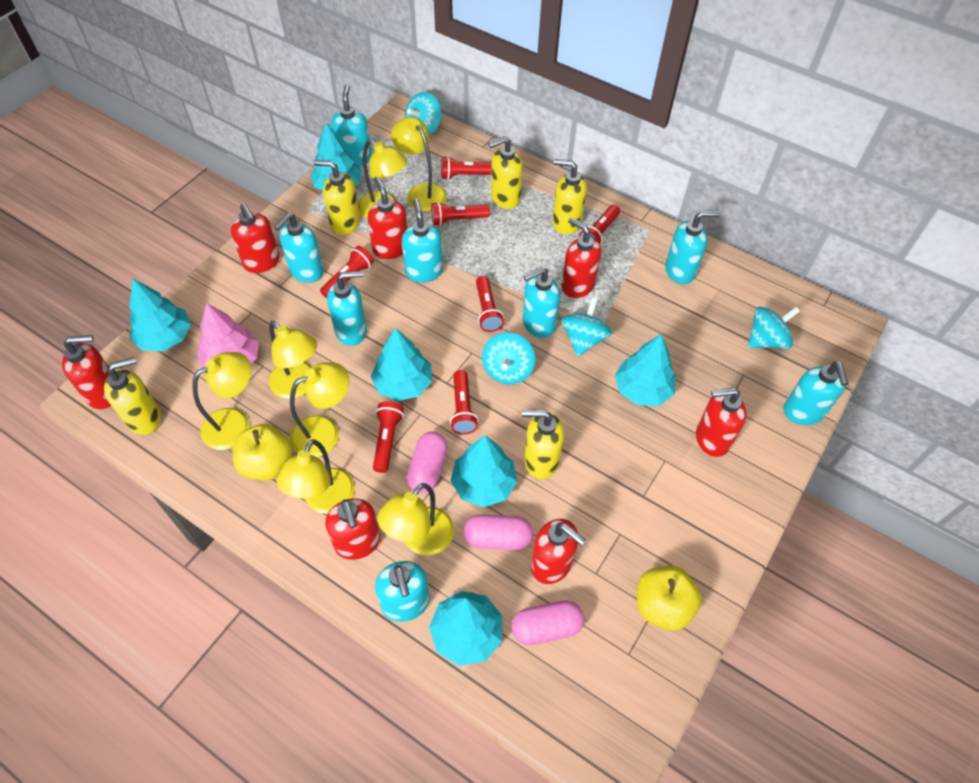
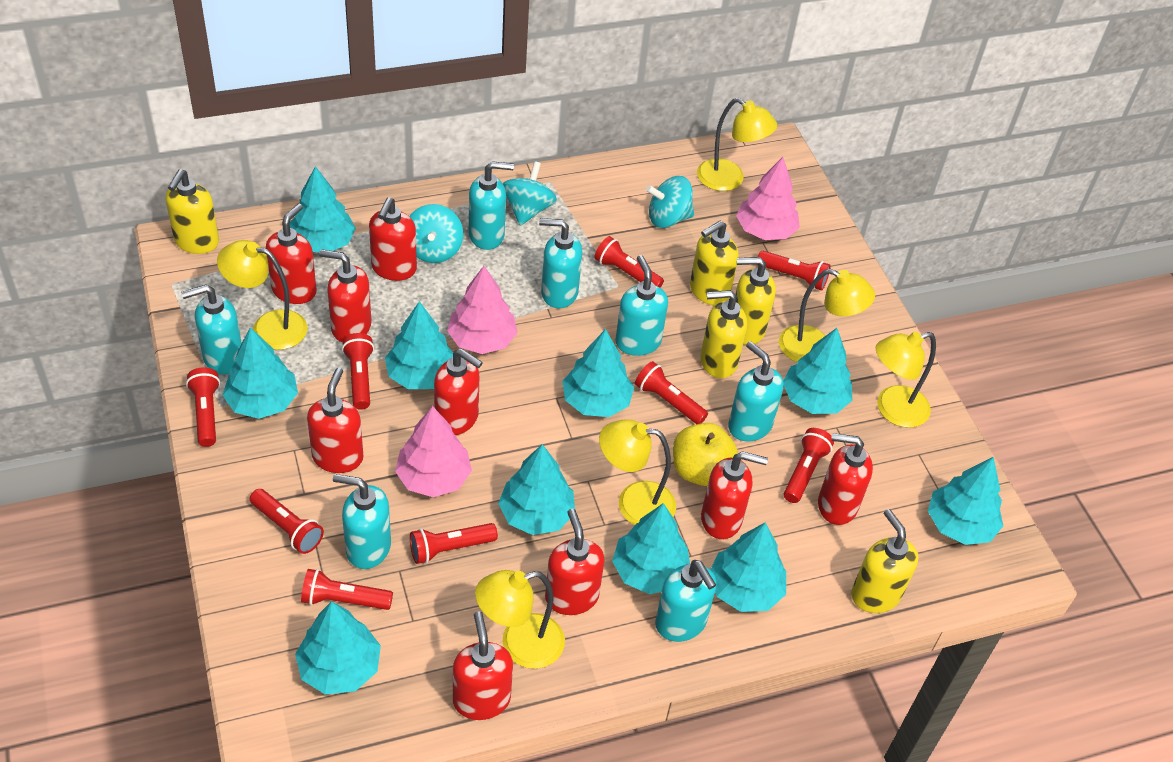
pink capsule: 3 -> 0
pink tree: 1 -> 3
red flashlight: 7 -> 9
red soap dispenser: 7 -> 9
turquoise soap dispenser: 8 -> 7
turquoise spinning top: 4 -> 3
turquoise tree: 6 -> 10
yellow apple: 2 -> 1
yellow lamp: 7 -> 6

